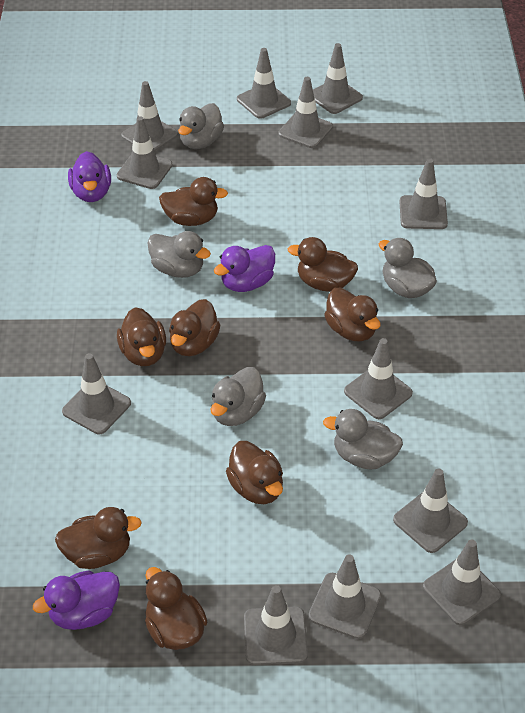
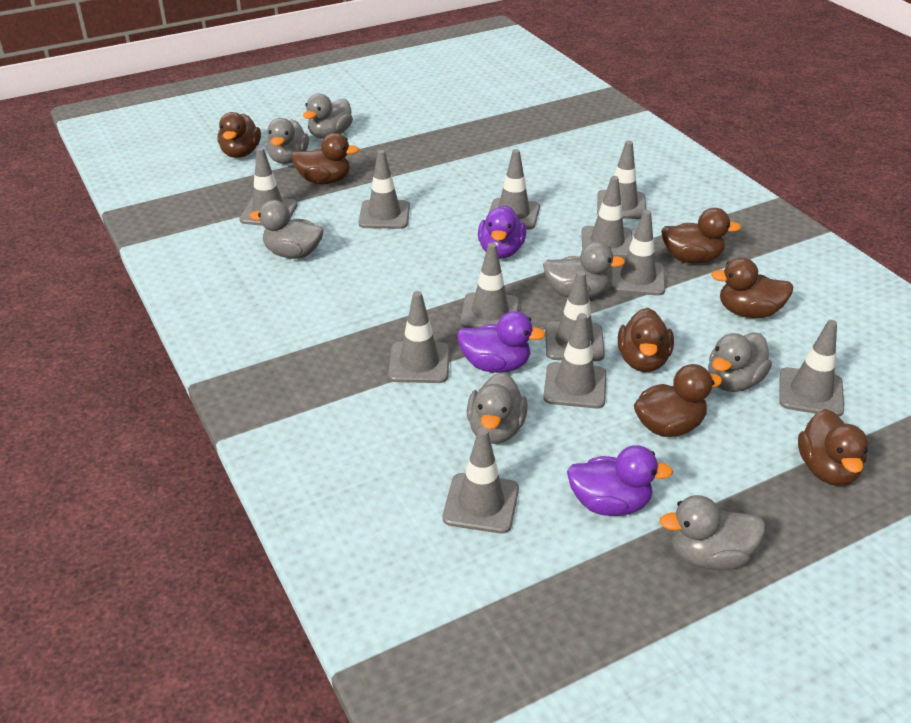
brown duck: 8 -> 7
grey duck: 5 -> 7

